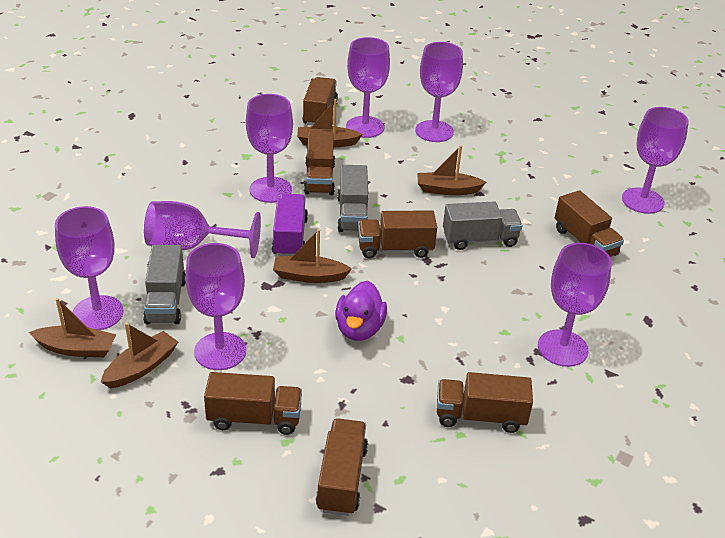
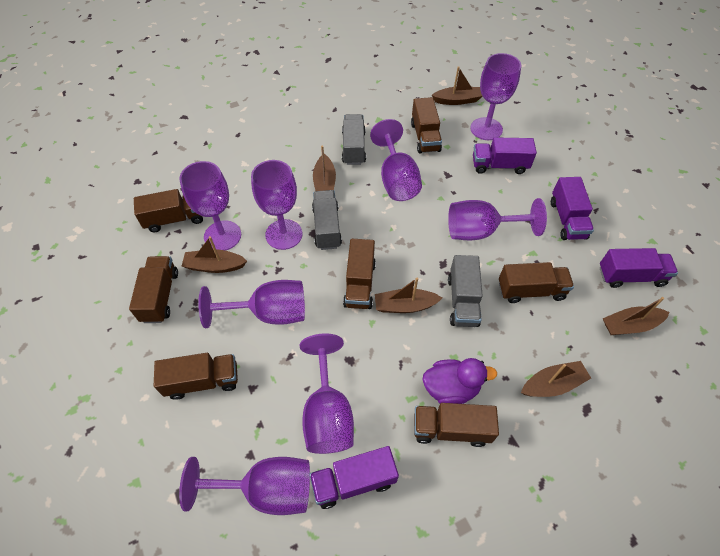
brown boat: 5 -> 6
purple truck: 1 -> 4

